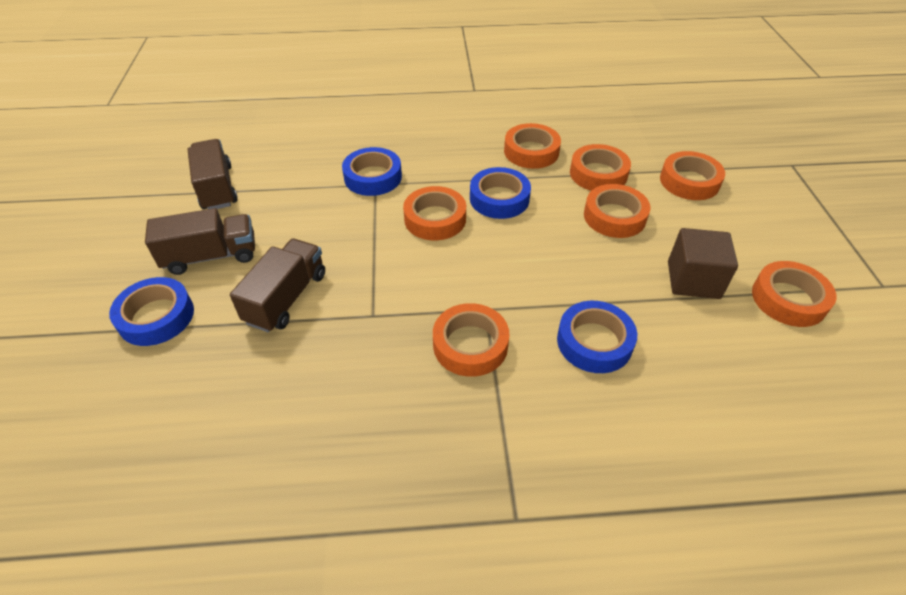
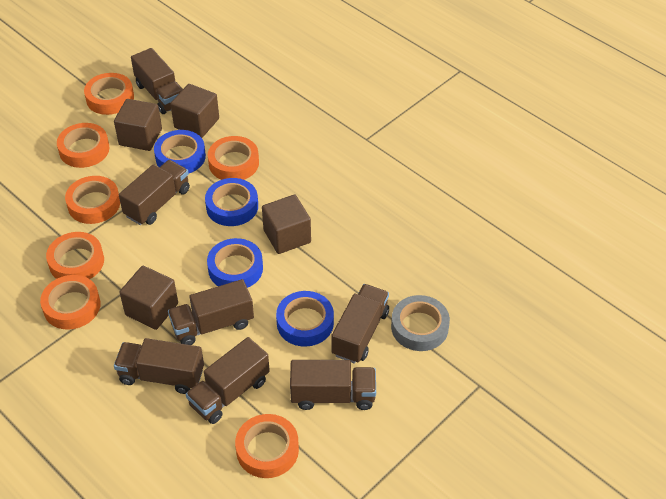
brown cube: 1 -> 4
brown truck: 3 -> 7
grey tape: 0 -> 1

